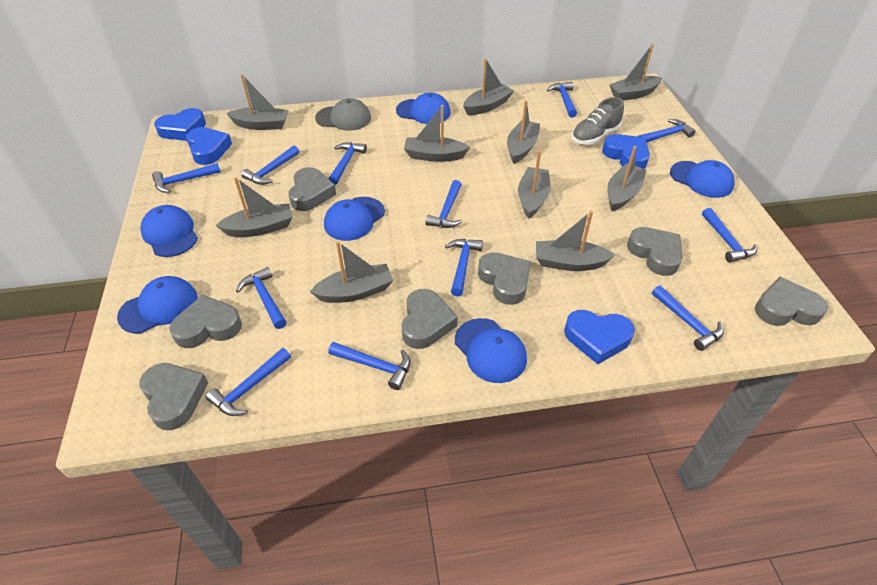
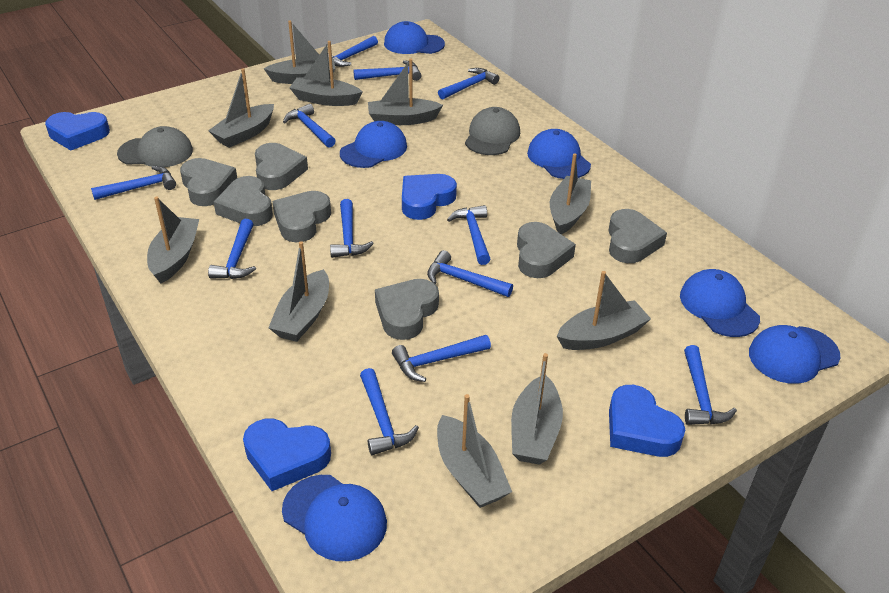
grey cap: 1 -> 2
grey shoe: 1 -> 0

